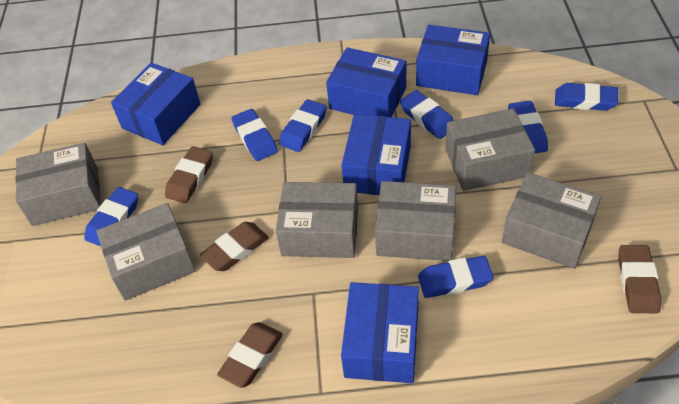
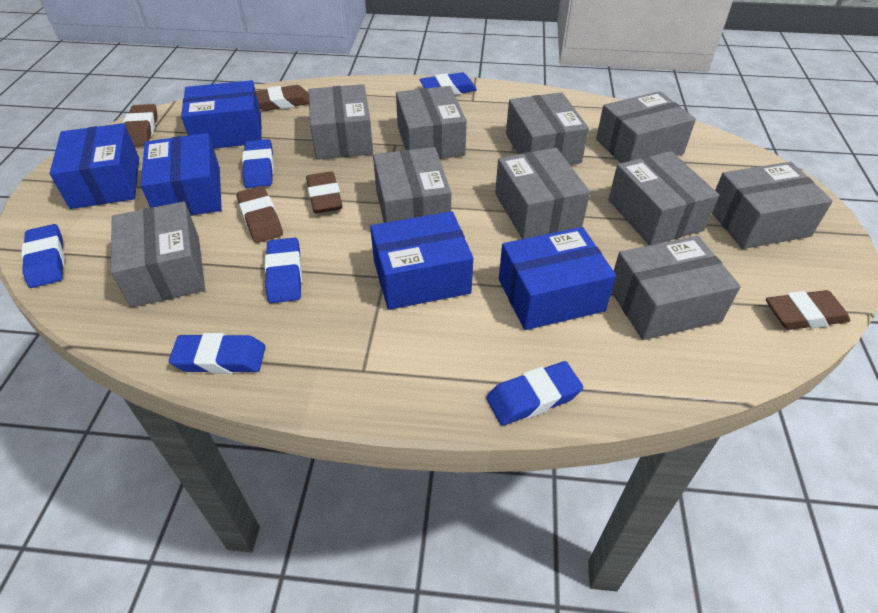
blue eraser: 7 -> 6
brown eraser: 4 -> 5
grey box: 6 -> 10

